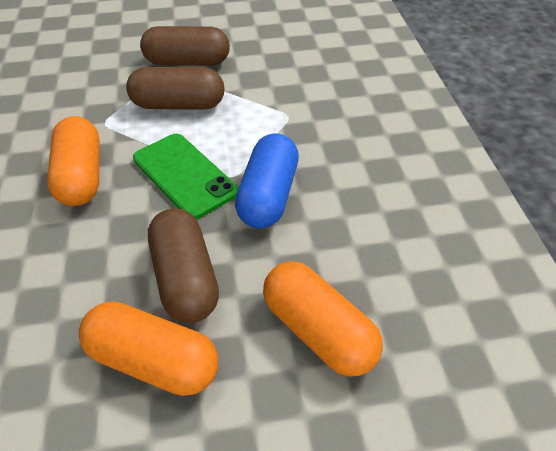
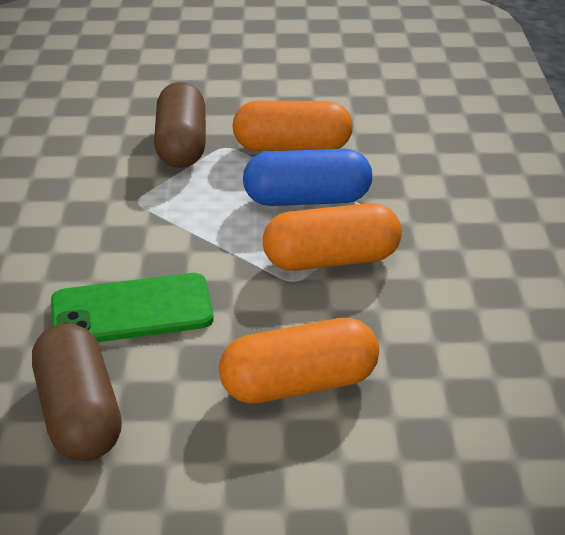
brown capsule: 3 -> 2

